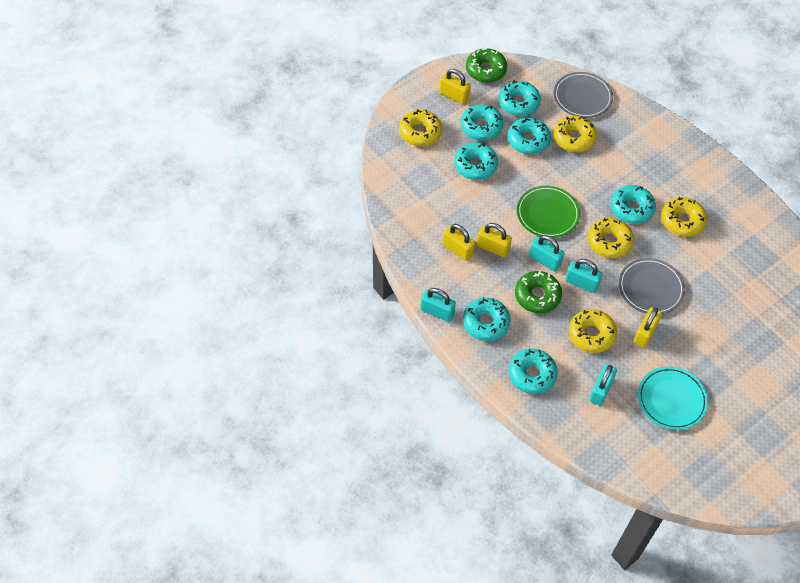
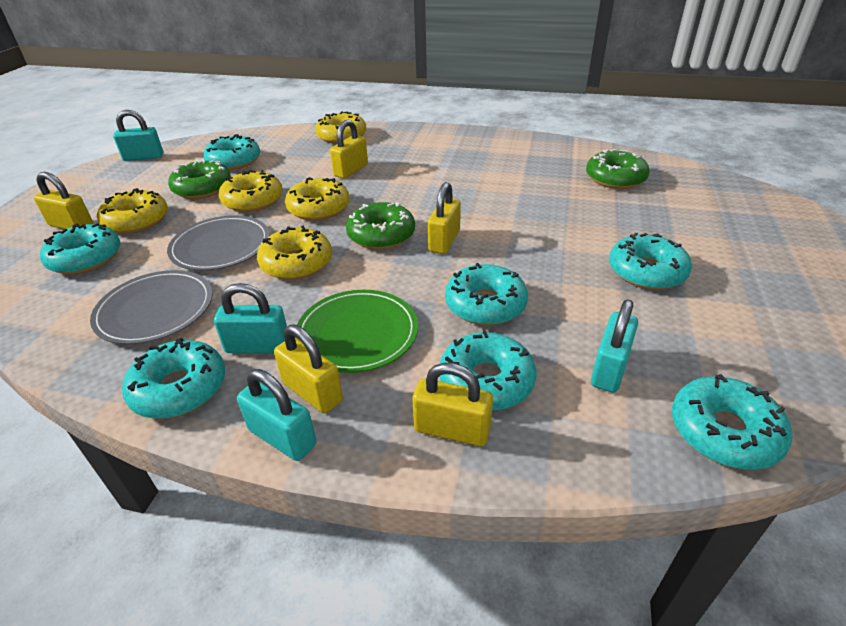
green donut: 2 -> 3
turquoise plate: 1 -> 0
yellow padlock: 4 -> 5

